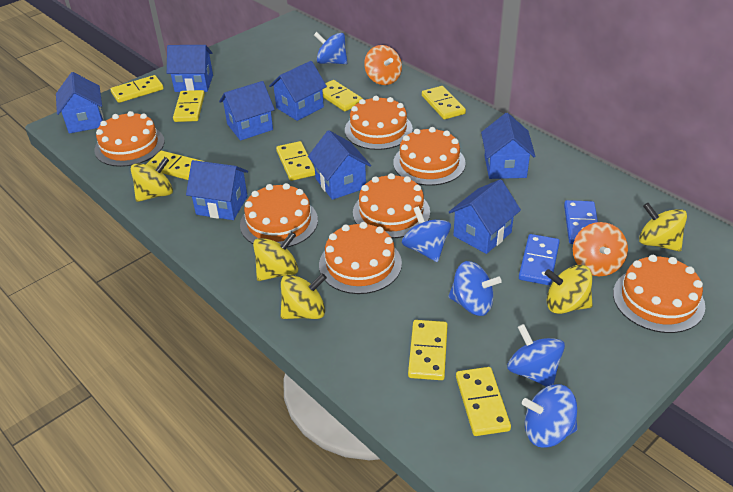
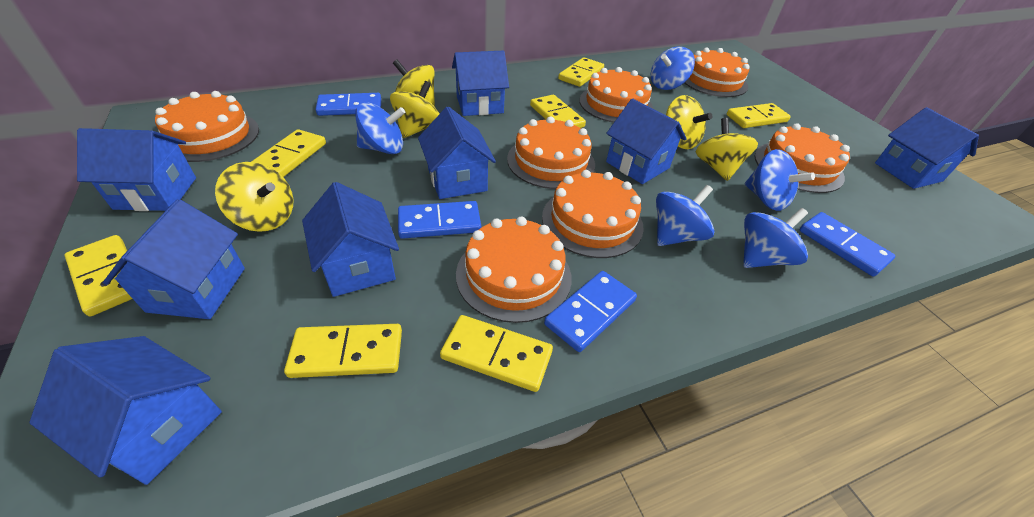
blue domino: 2 -> 4
orange spinning top: 2 -> 0
yellow domino: 8 -> 7

